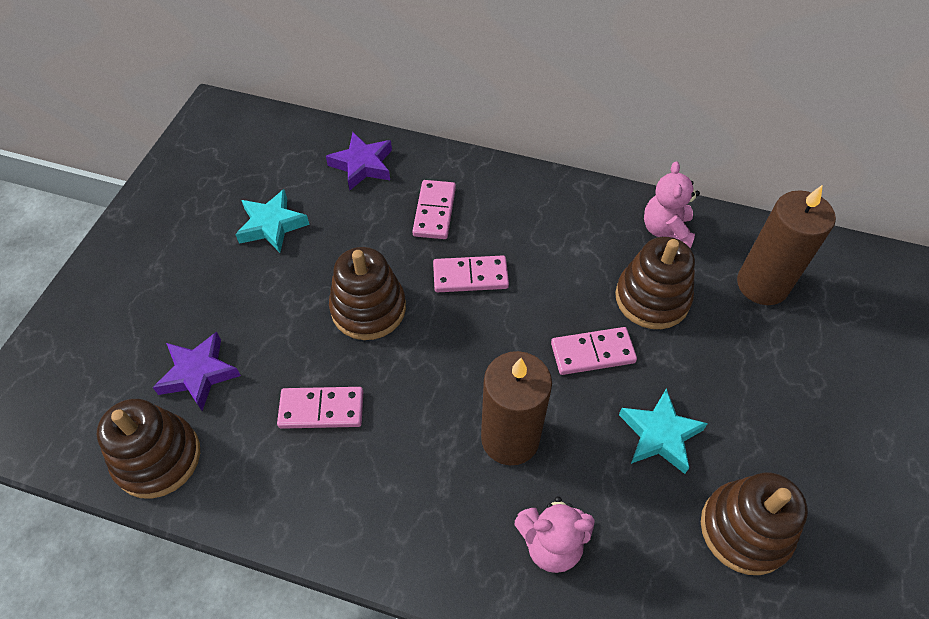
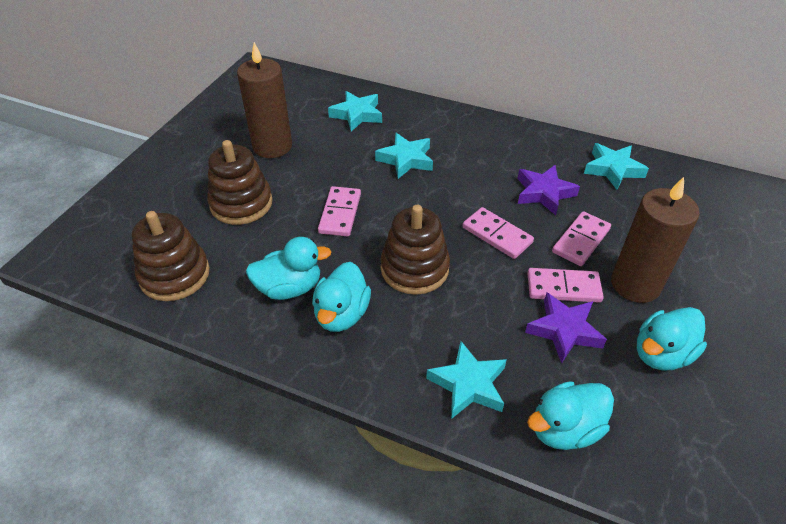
brown stacking toy: 4 -> 3
pink teddy bear: 2 -> 0
turquoise duck: 0 -> 4
turquoise star: 2 -> 4

